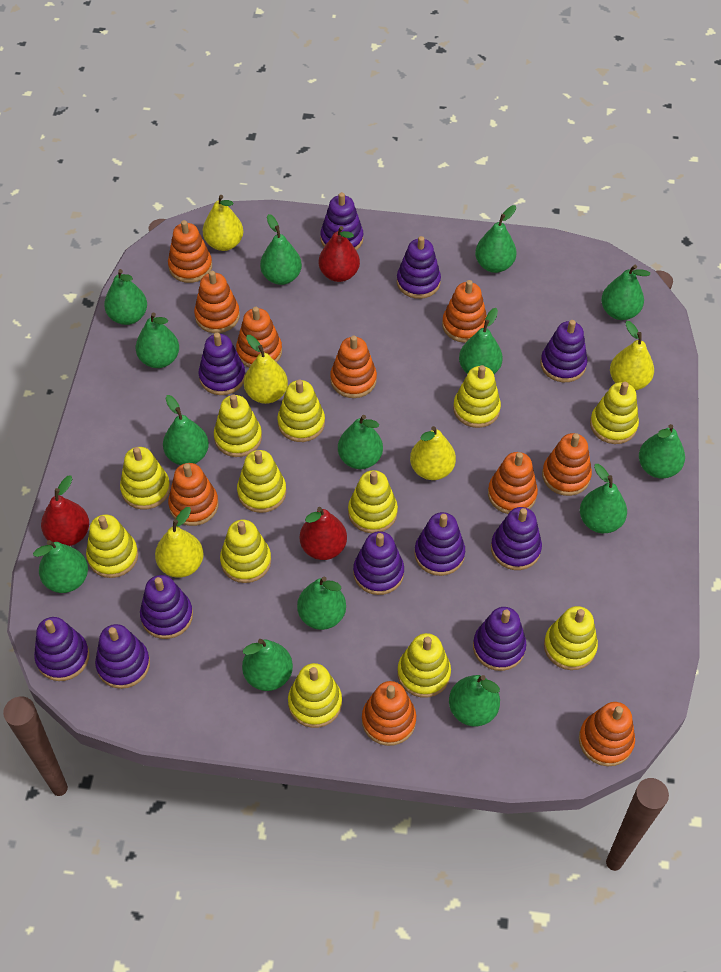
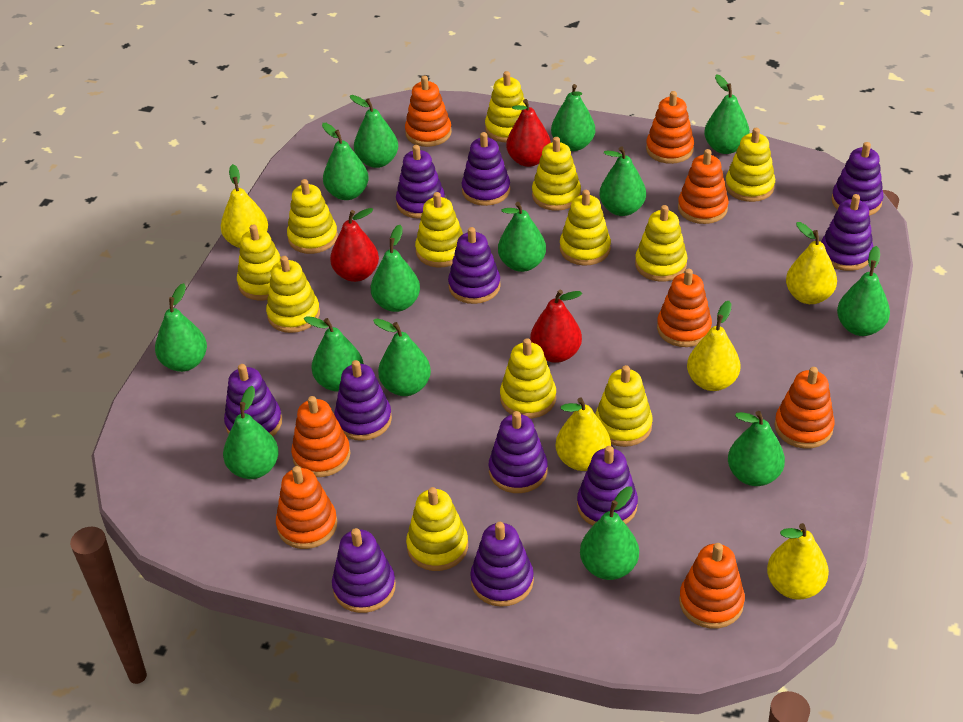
orange stacking toy: 10 -> 8

